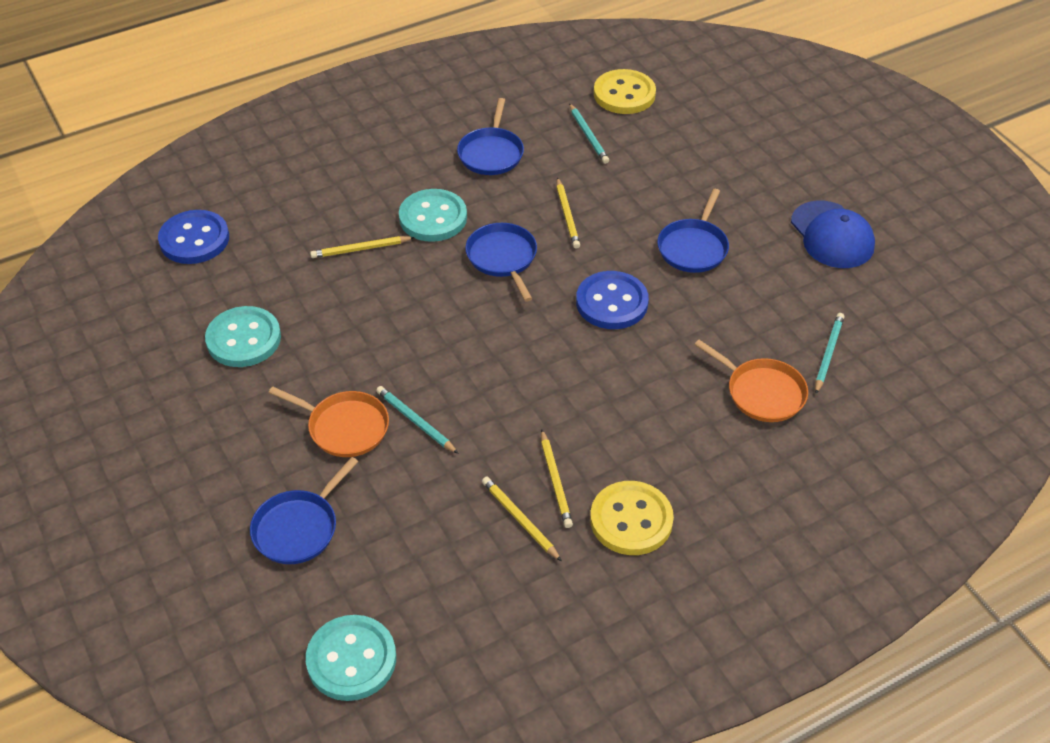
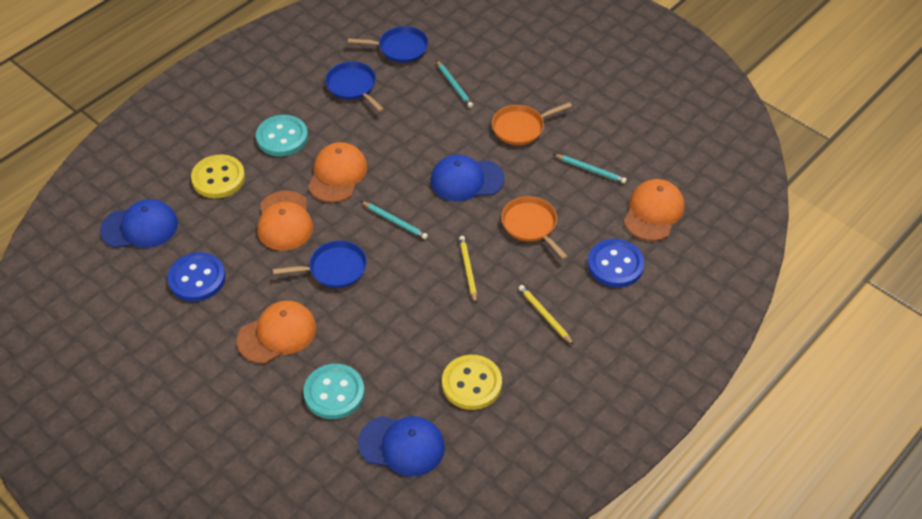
blue cap: 1 -> 3
blue pan: 4 -> 3
orange cap: 0 -> 4
turquoise button: 3 -> 2
yellow pencil: 4 -> 2

